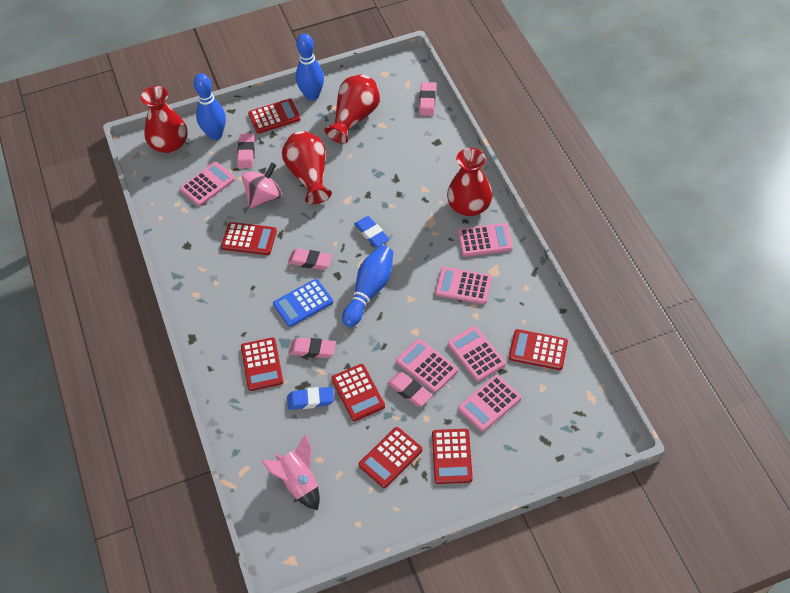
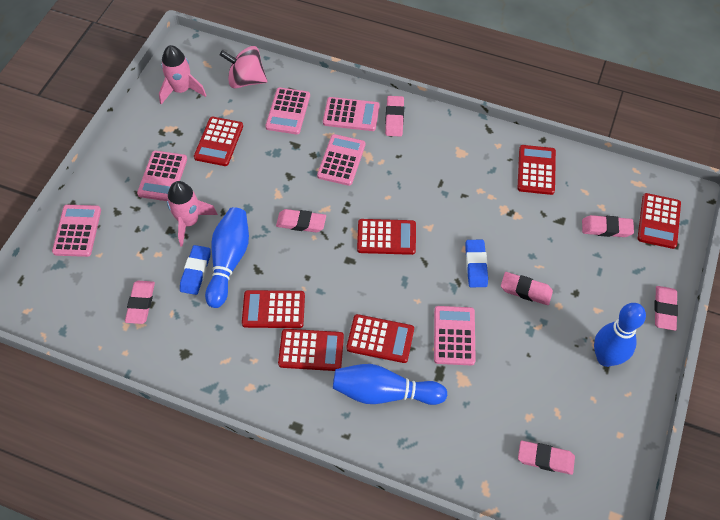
blue calculator: 1 -> 0
pink eraser: 5 -> 7
pink rocket: 1 -> 2
red vase: 4 -> 0

